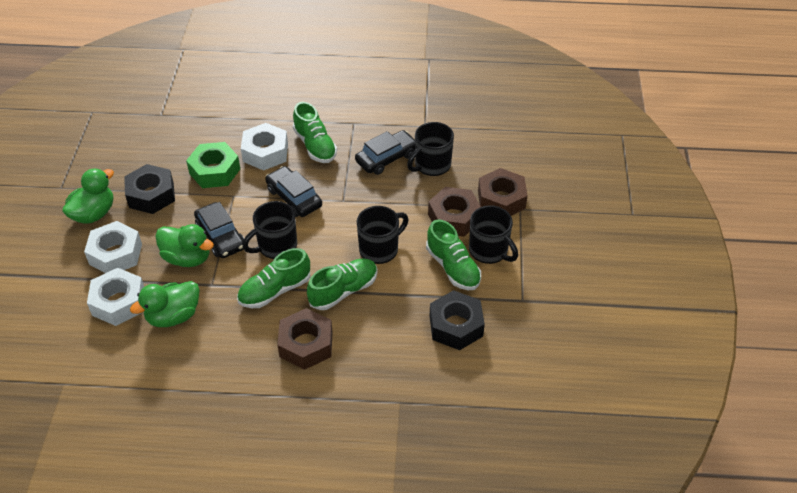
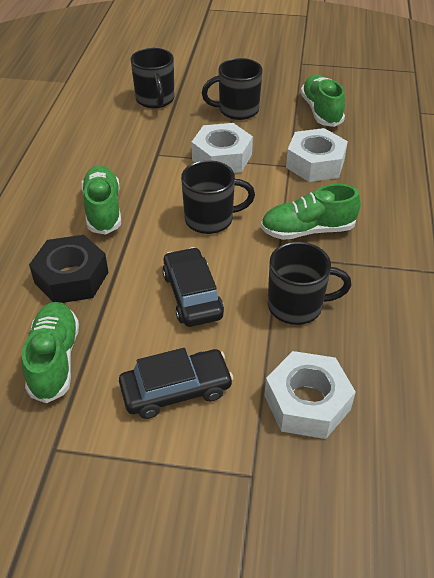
black car: 3 -> 2
black nut: 2 -> 1
brown nut: 3 -> 0
green duck: 3 -> 0
green nut: 1 -> 0

